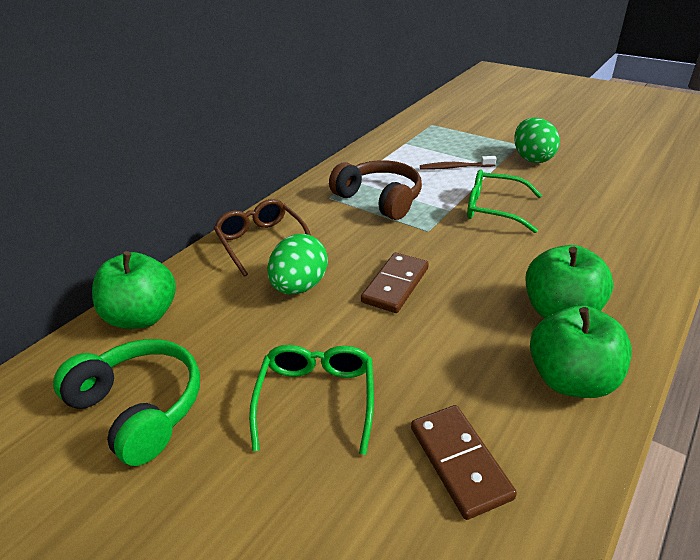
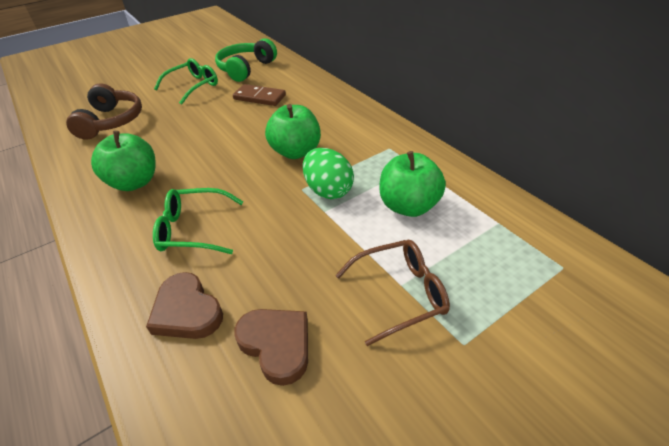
brown domino: 2 -> 1
brown heart: 0 -> 2
brown toothbrush: 1 -> 0
green egg: 2 -> 1

